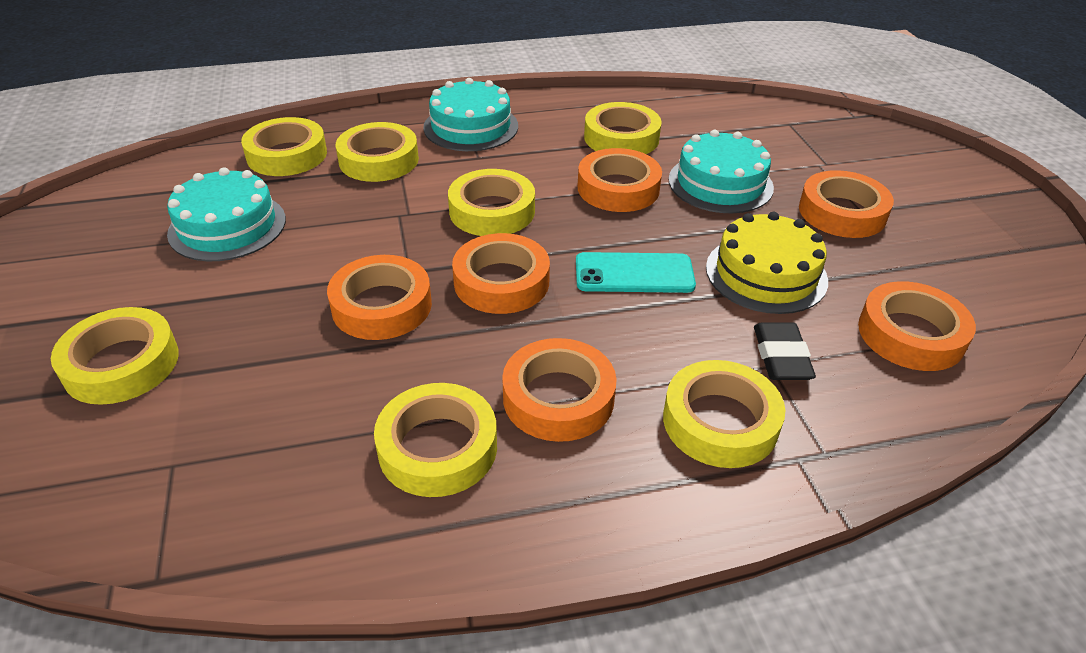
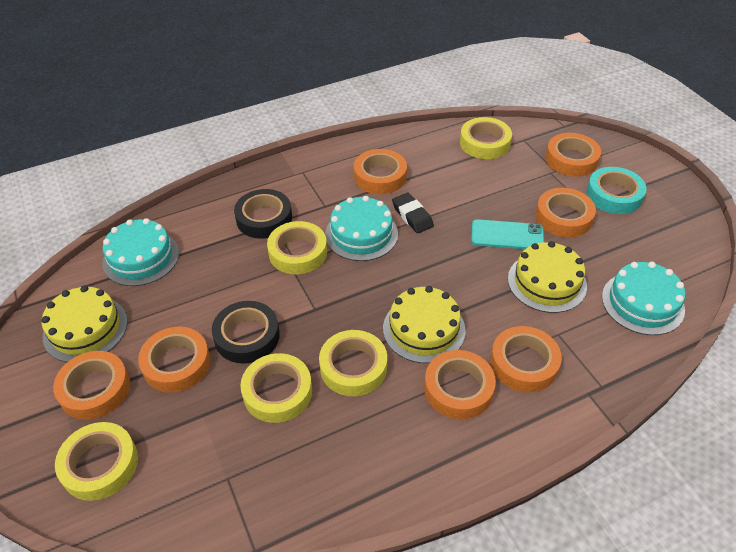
black tape: 0 -> 2
orange tape: 6 -> 7
turquoise tape: 0 -> 1
yellow cake: 1 -> 3
yellow tape: 7 -> 5

